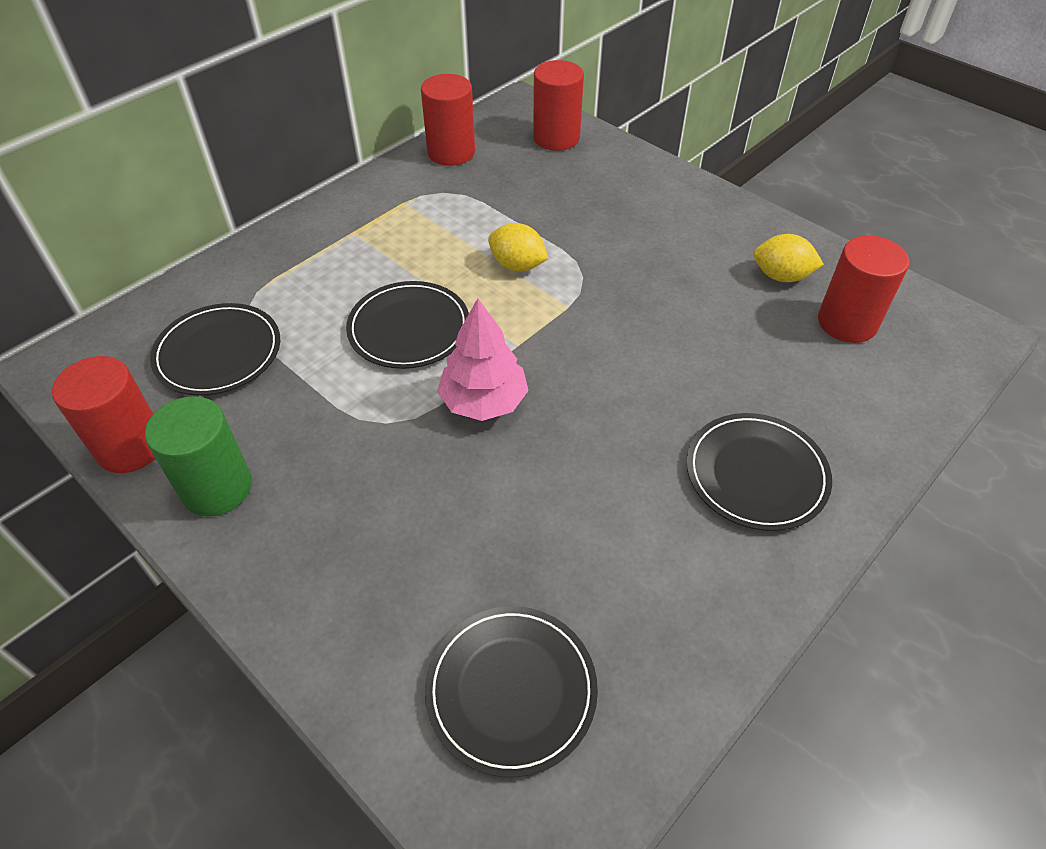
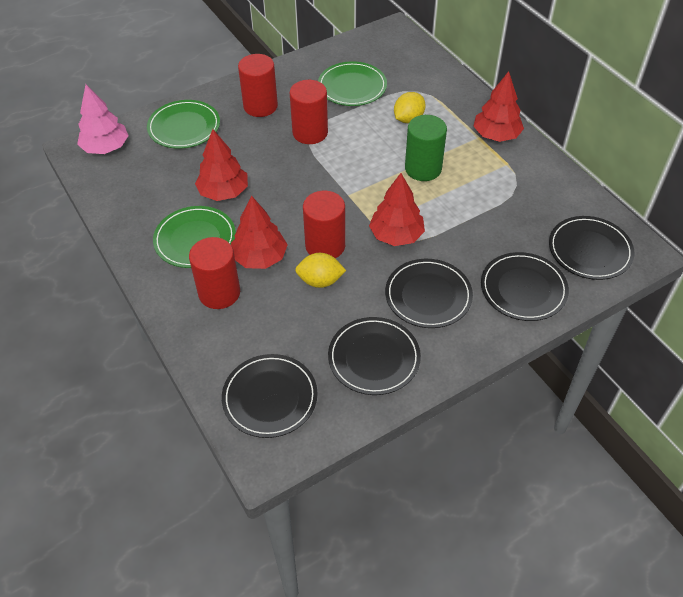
black plate: 4 -> 5
green plate: 0 -> 3
red tree: 0 -> 4

